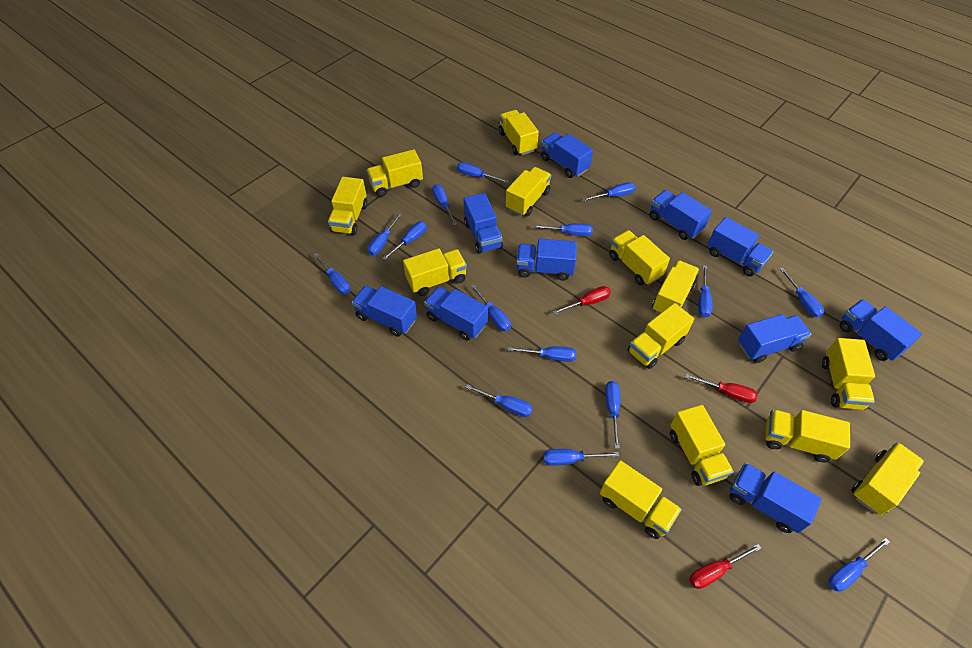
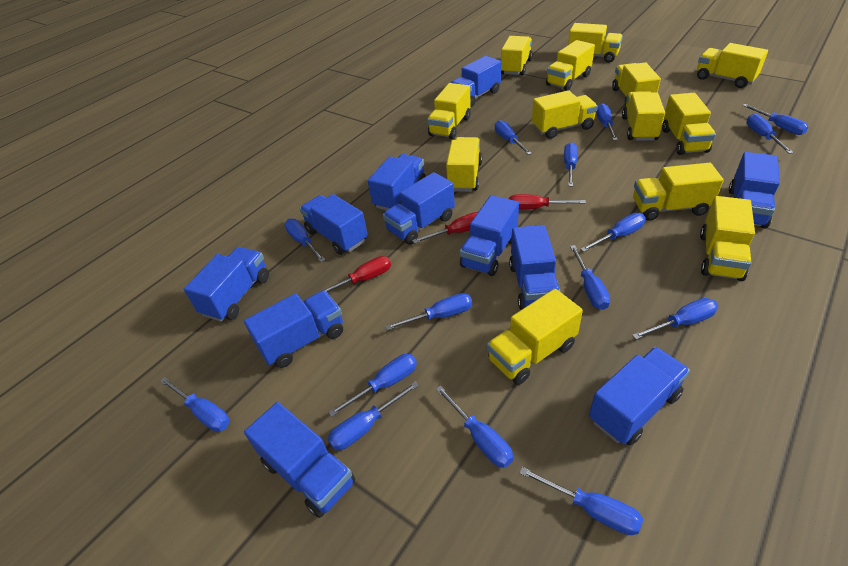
blue truck: 10 -> 11

